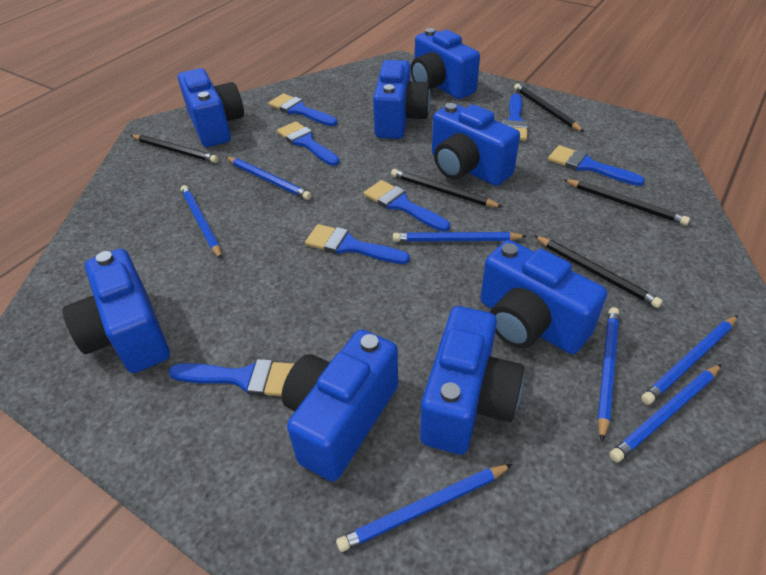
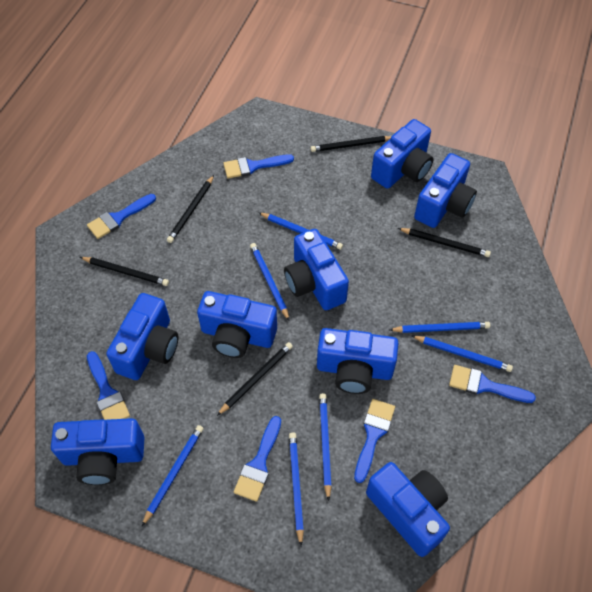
blue brush: 7 -> 6

